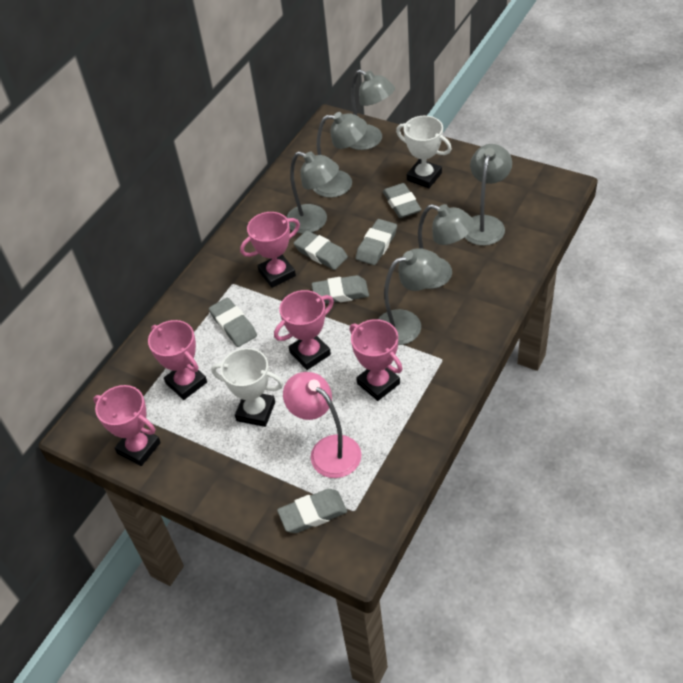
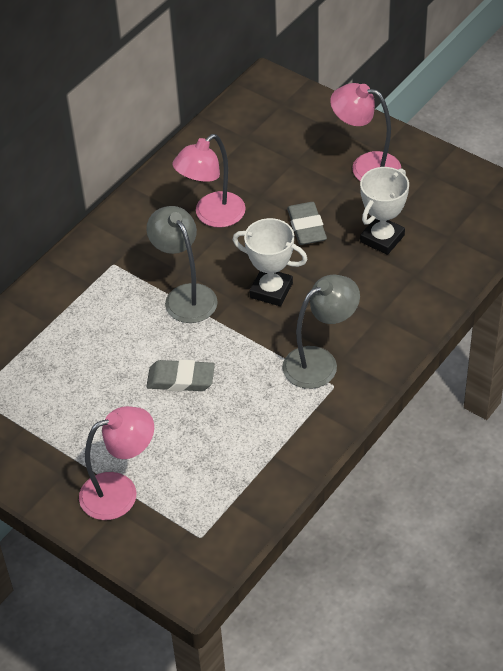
grey eraser: 6 -> 2
grey lamp: 6 -> 2
pink lamp: 1 -> 3
pink trophy: 5 -> 0

